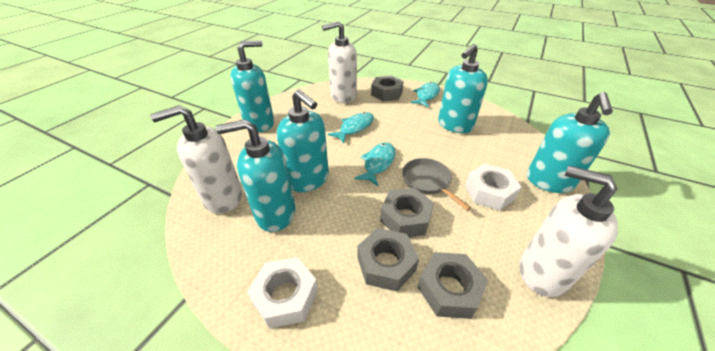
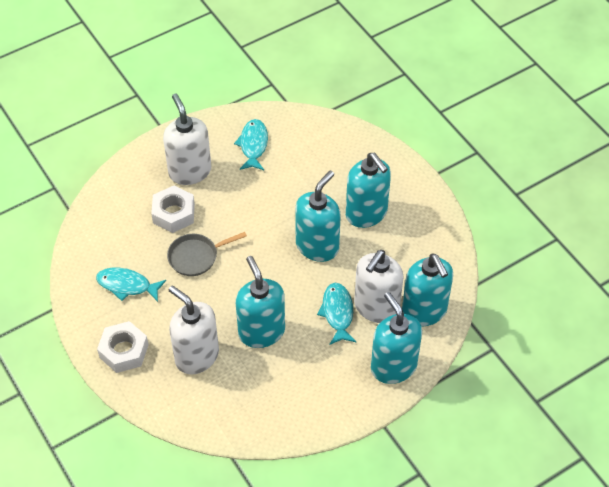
grey nut: 4 -> 0

